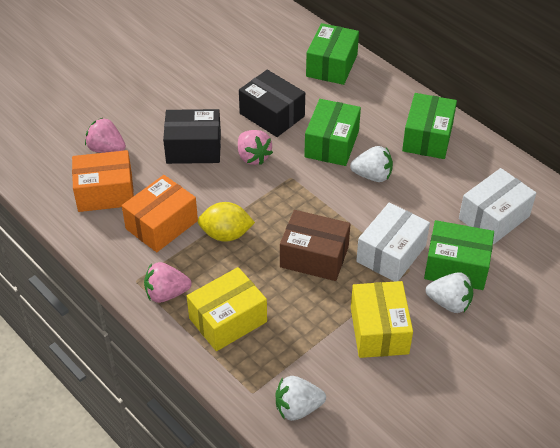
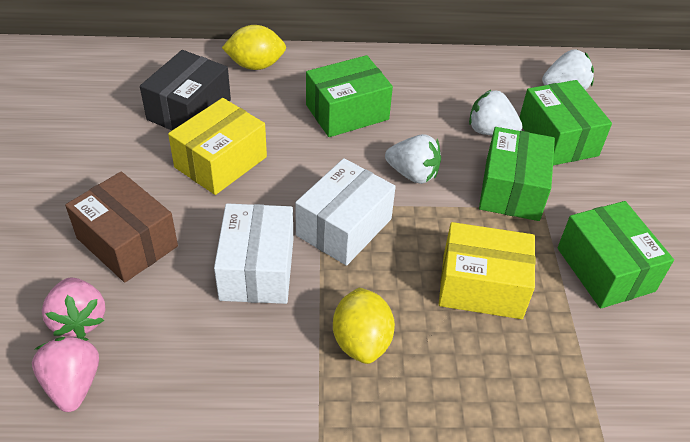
black box: 2 -> 1
orange box: 2 -> 0
pink strawberry: 3 -> 2
yellow lemon: 1 -> 2

